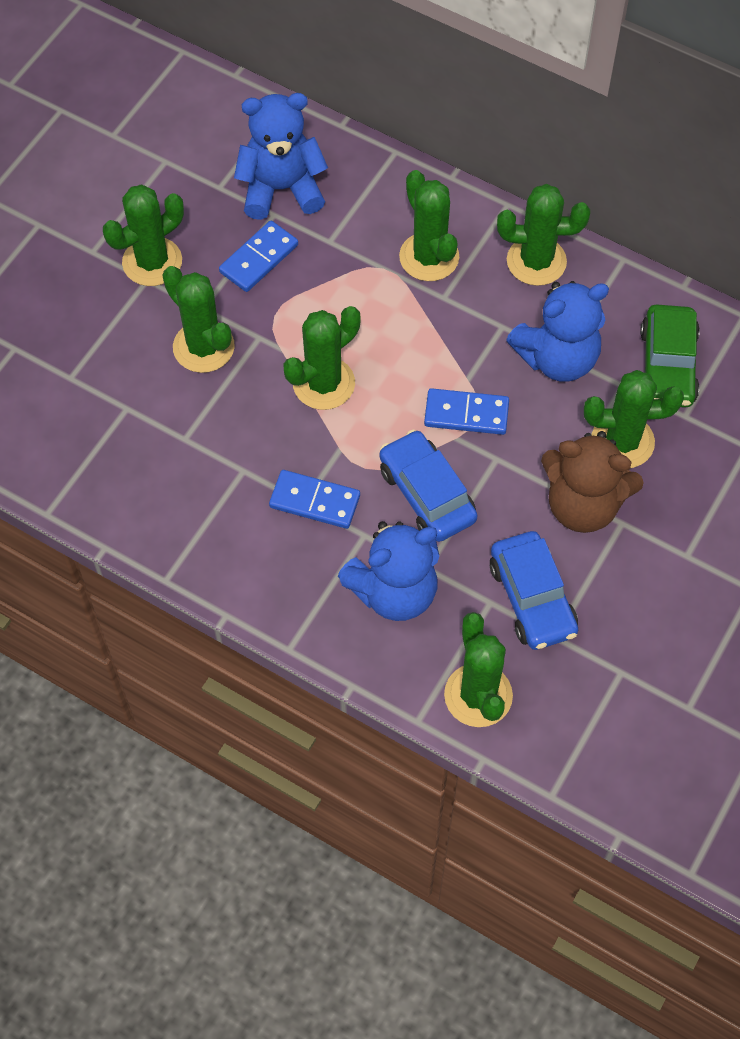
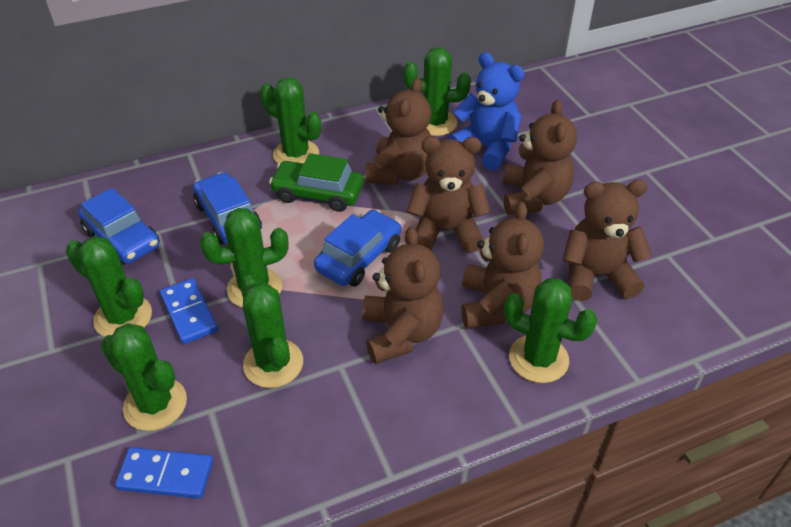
blue car: 2 -> 3
blue domino: 3 -> 2
blue teddy bear: 3 -> 1
brown teddy bear: 1 -> 6

